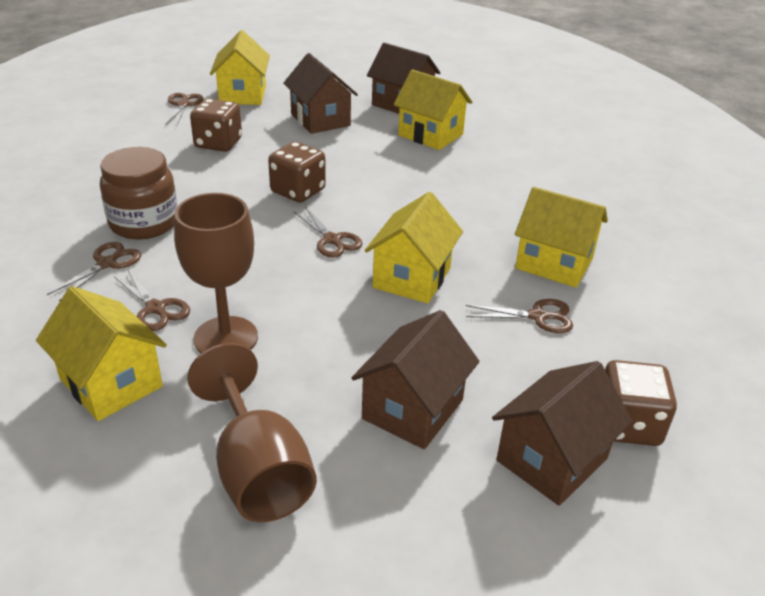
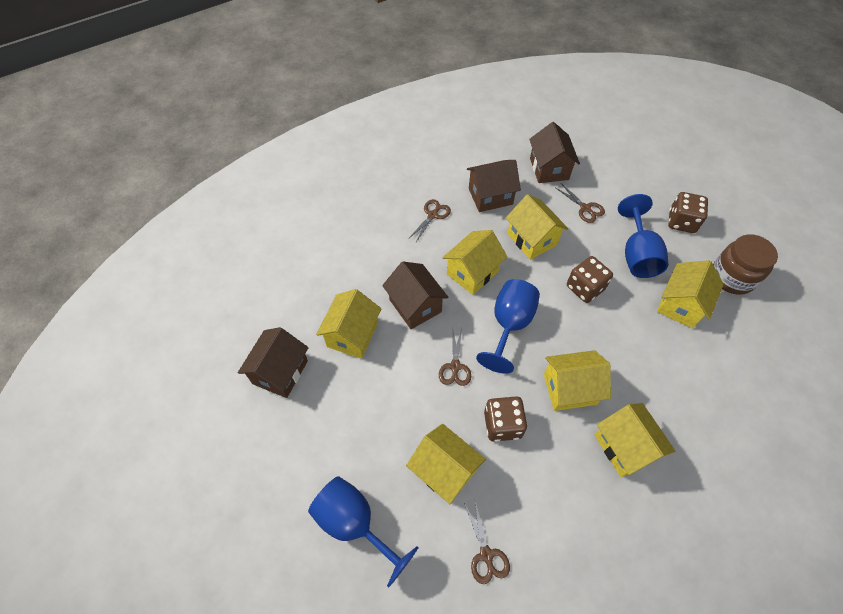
blue goblet: 0 -> 3
brown goblet: 2 -> 0
brown scissors: 5 -> 4
yellow house: 5 -> 7

